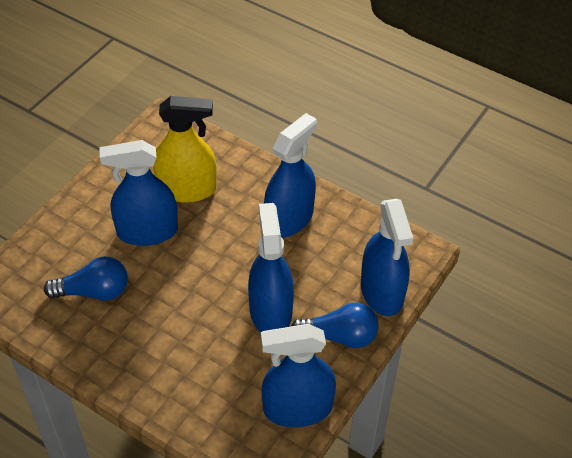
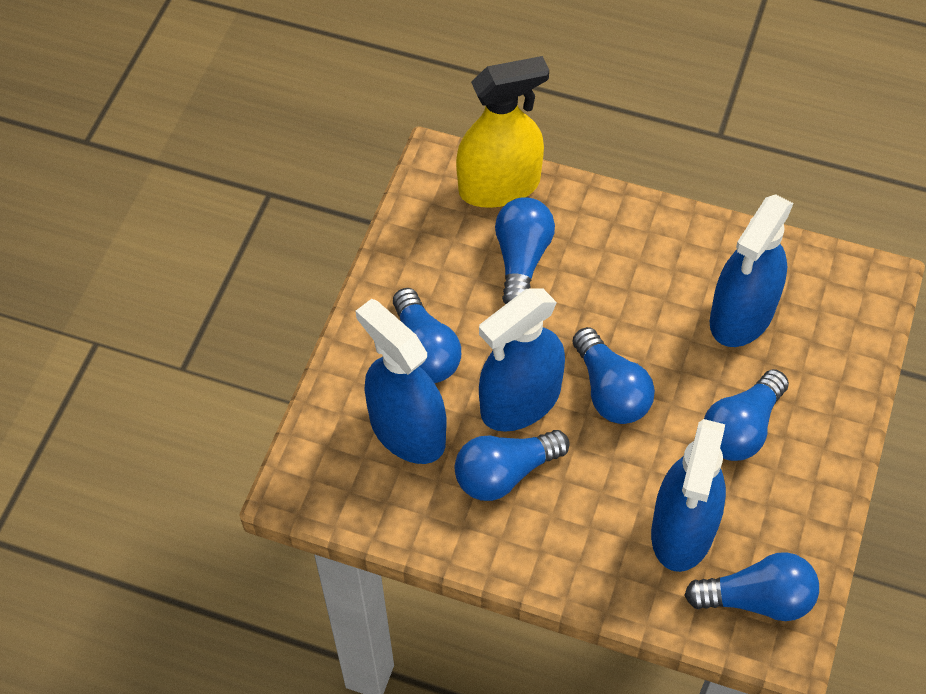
blue light bulb: 2 -> 6
blue spray bottle: 5 -> 4

